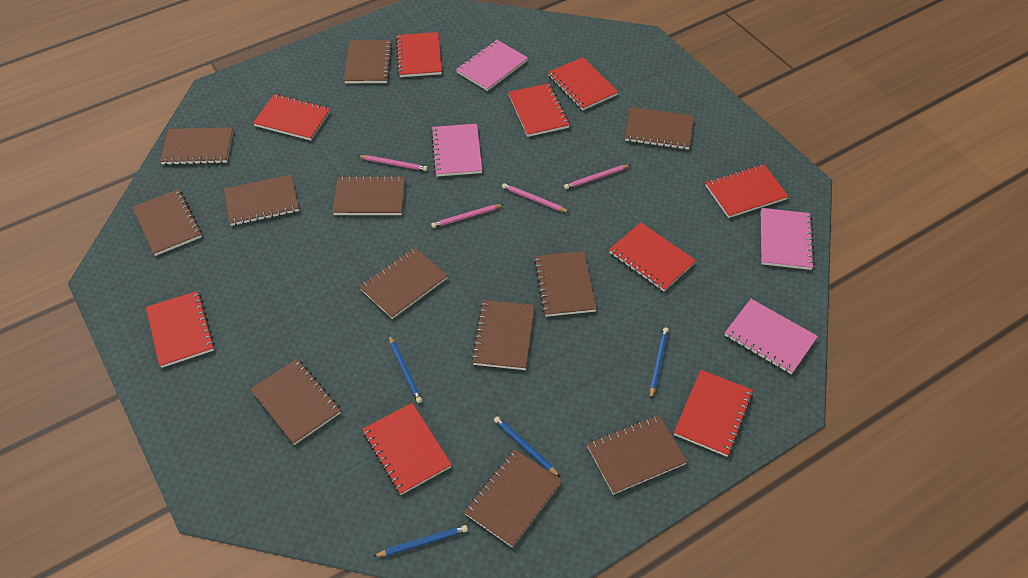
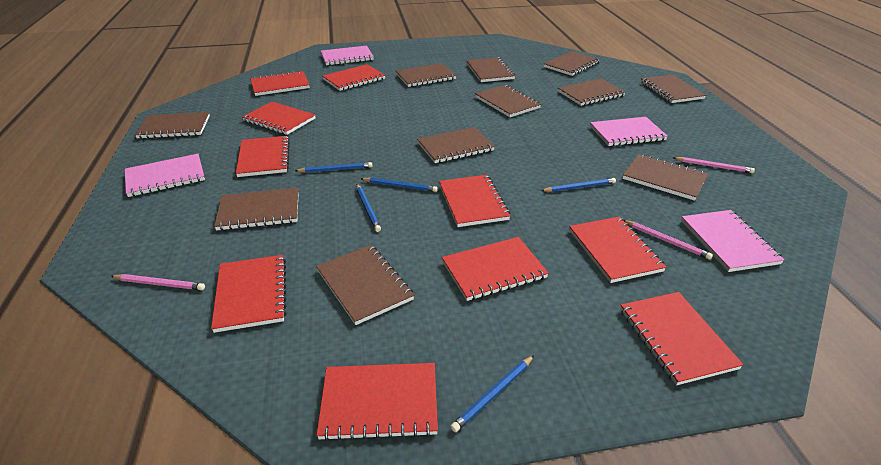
blue pencil: 4 -> 5
brown notebook: 12 -> 11
pink pencil: 4 -> 3
red notebook: 9 -> 10

